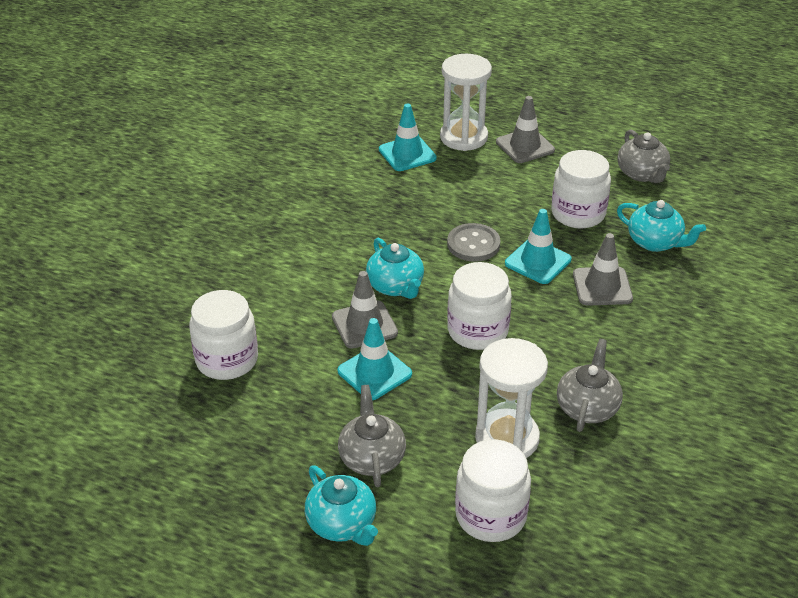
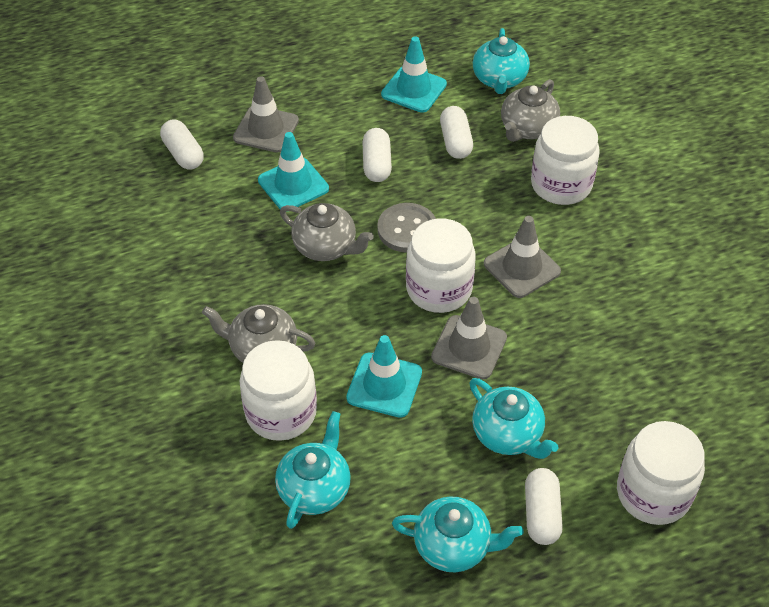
turquoise teapot: 3 -> 4
white capsule: 0 -> 4
white hourglass: 2 -> 0

